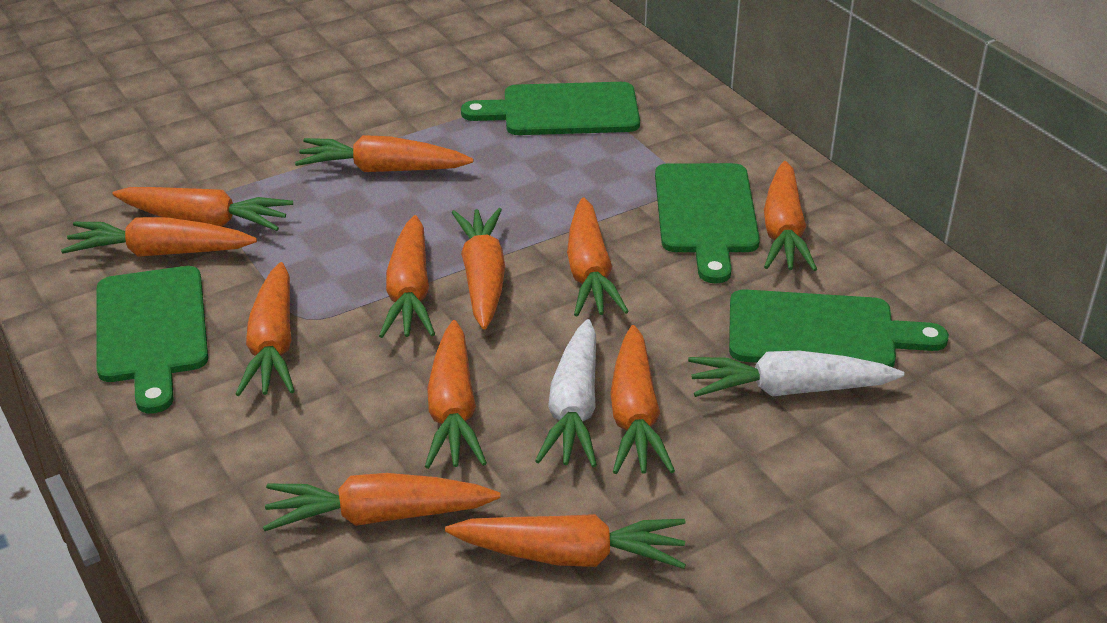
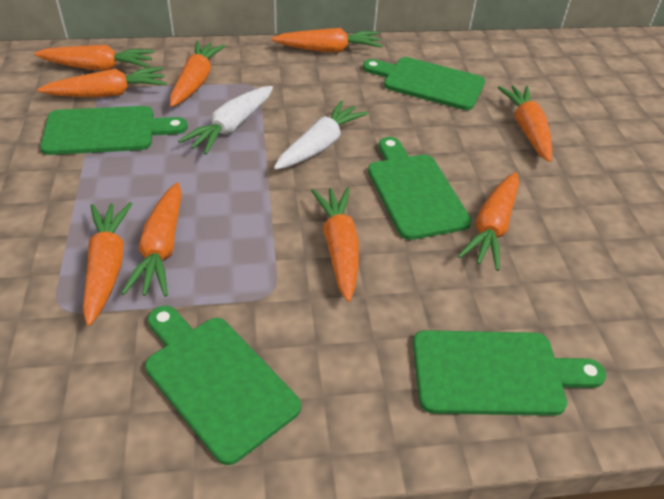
green cutting board: 4 -> 5
orange carrot: 12 -> 9

